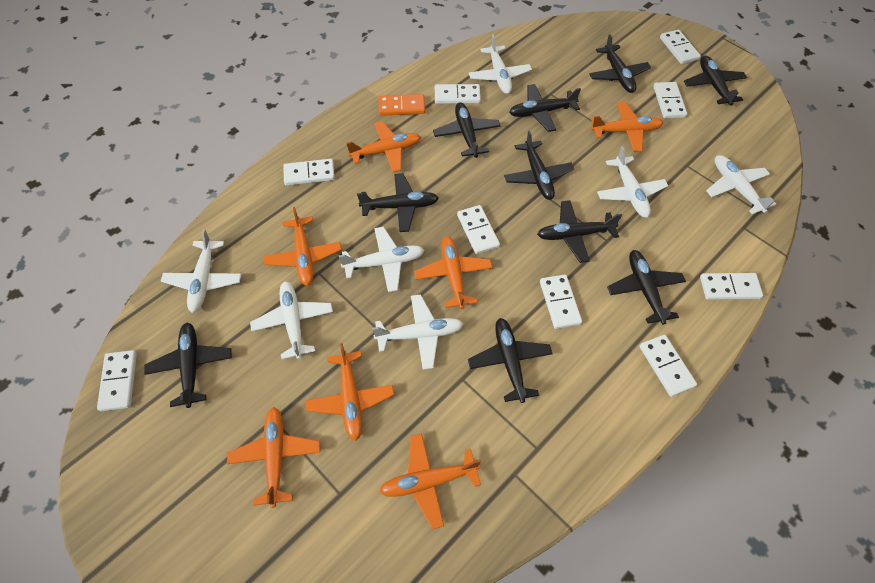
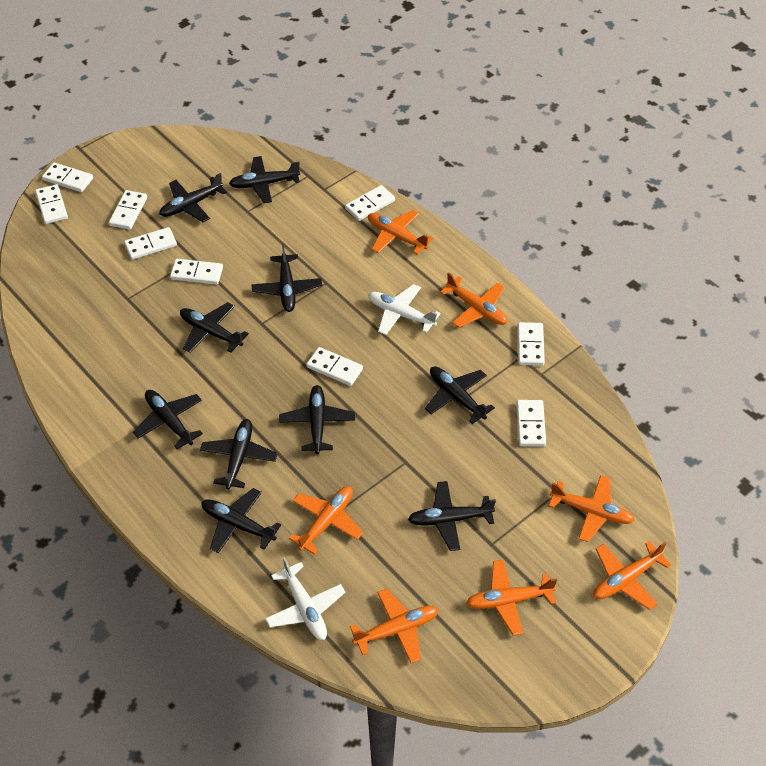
orange domino: 1 -> 0
white plane: 7 -> 2

